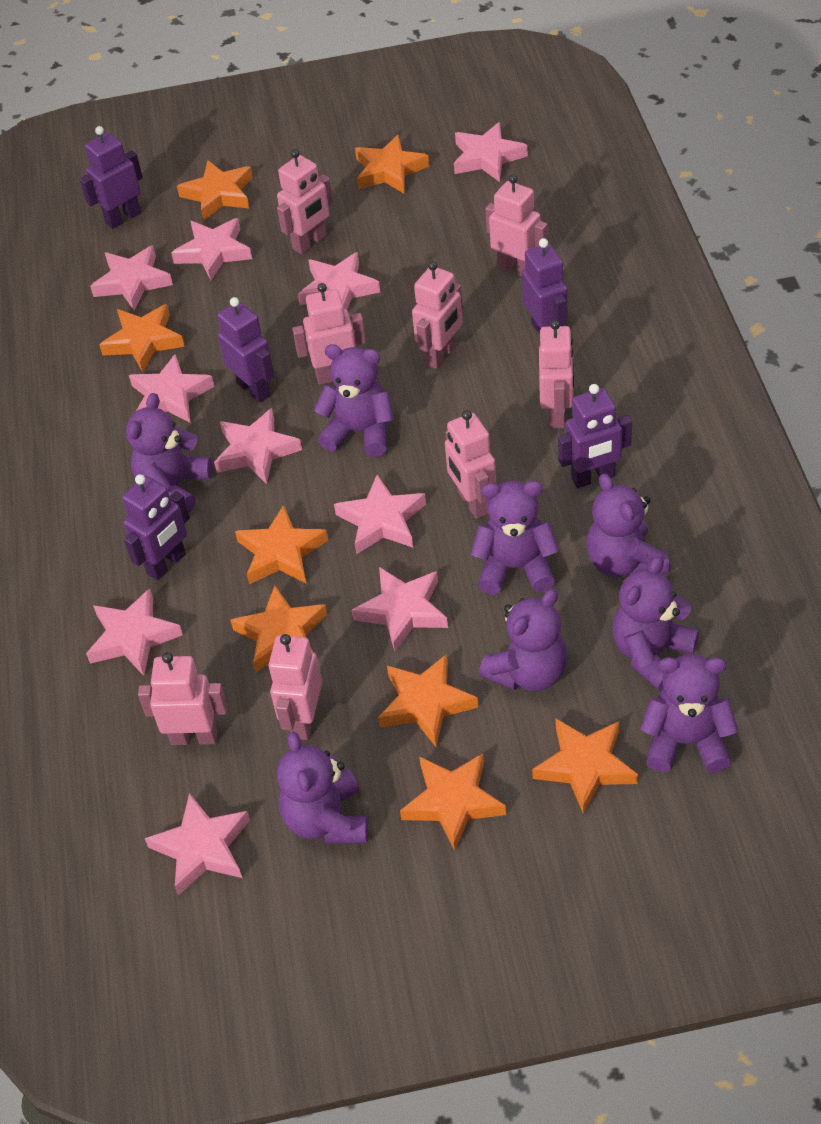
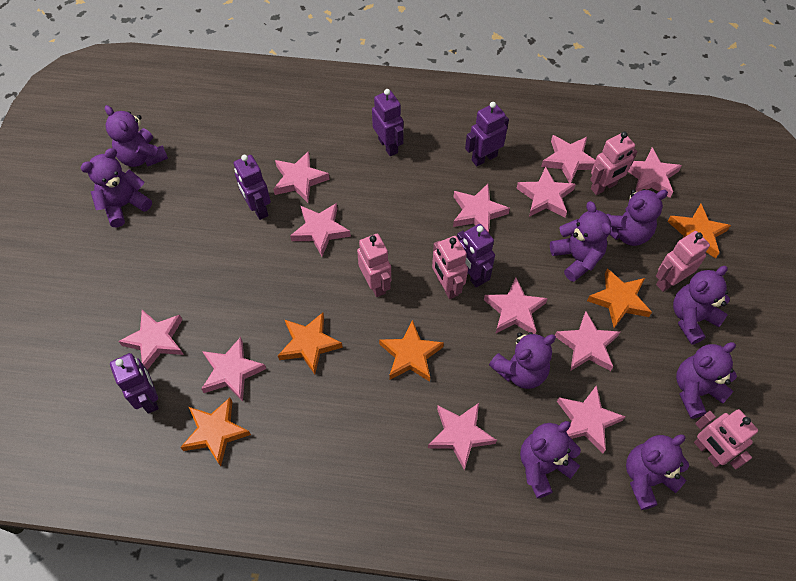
orange star: 8 -> 5
pink robot: 8 -> 5
pink star: 10 -> 12
purple teddy bear: 8 -> 9

